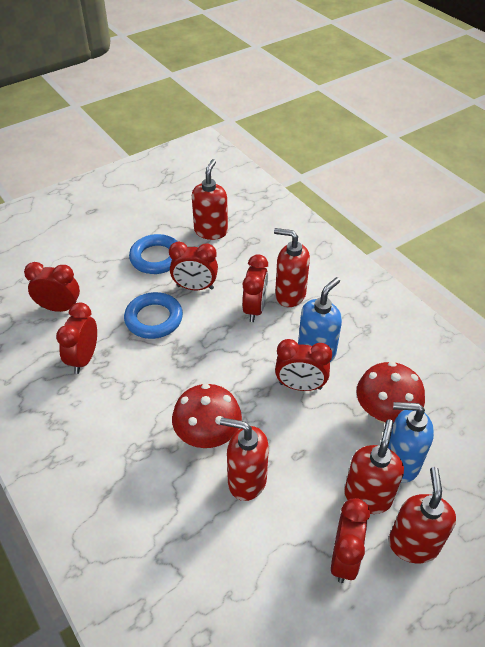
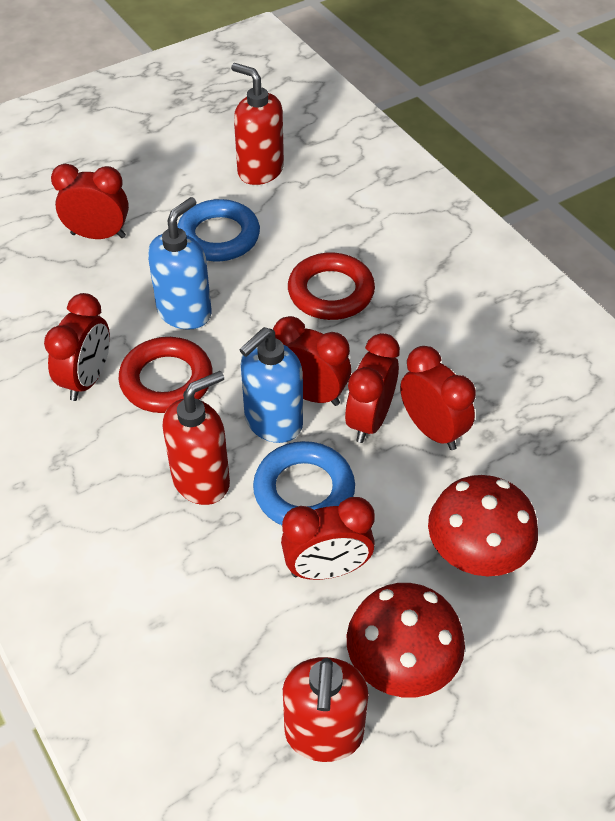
red ring: 0 -> 2
red soap dispenser: 5 -> 3

